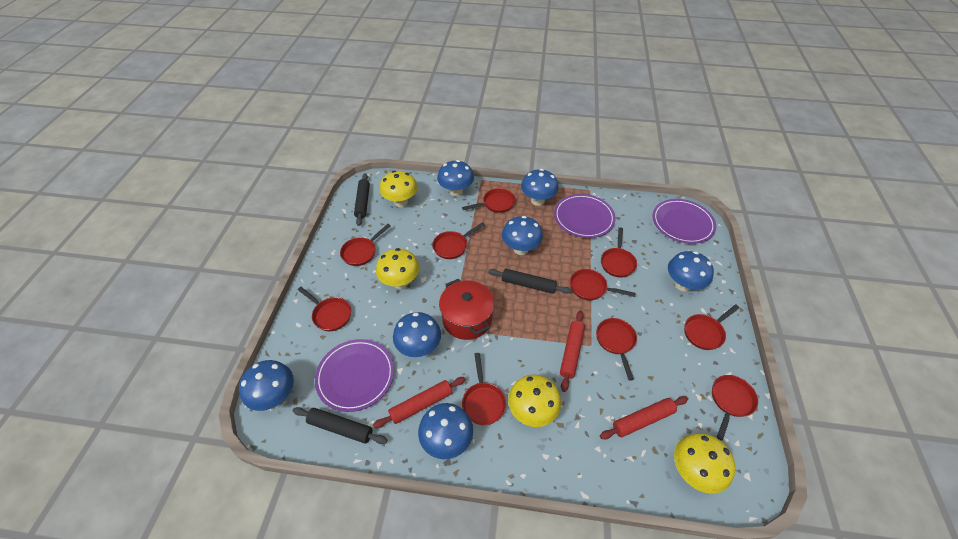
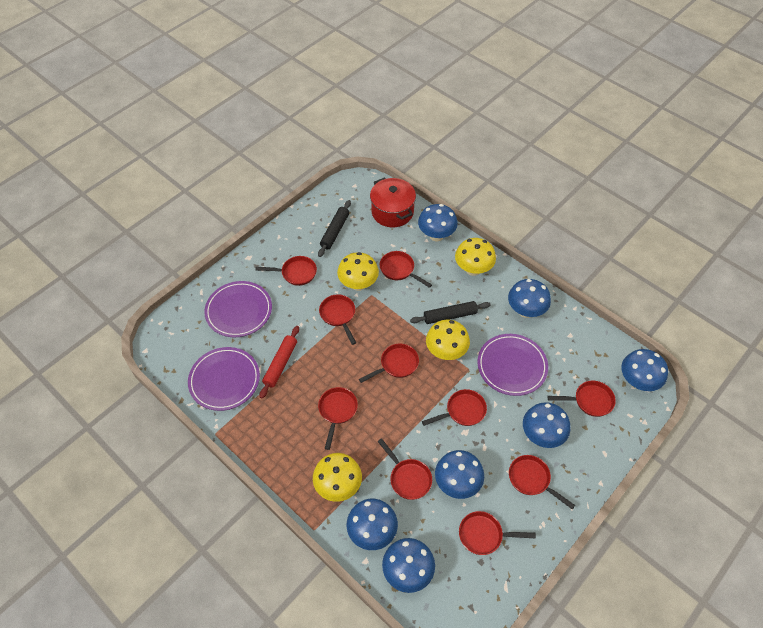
black rolling pin: 3 -> 2
red rolling pin: 3 -> 1

